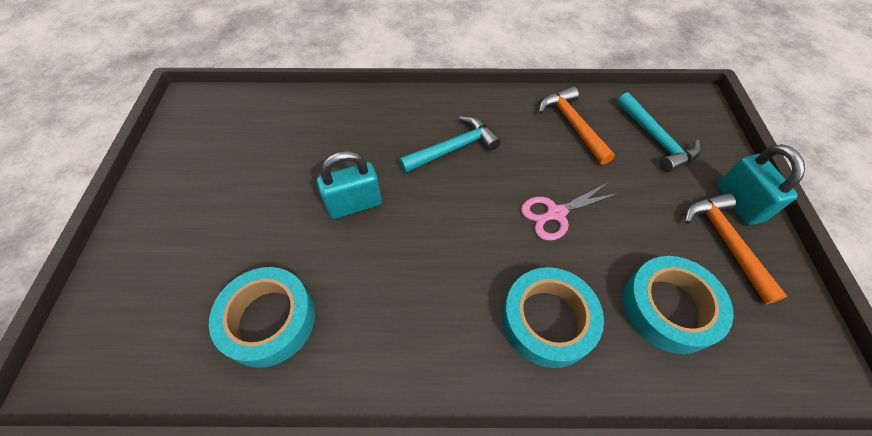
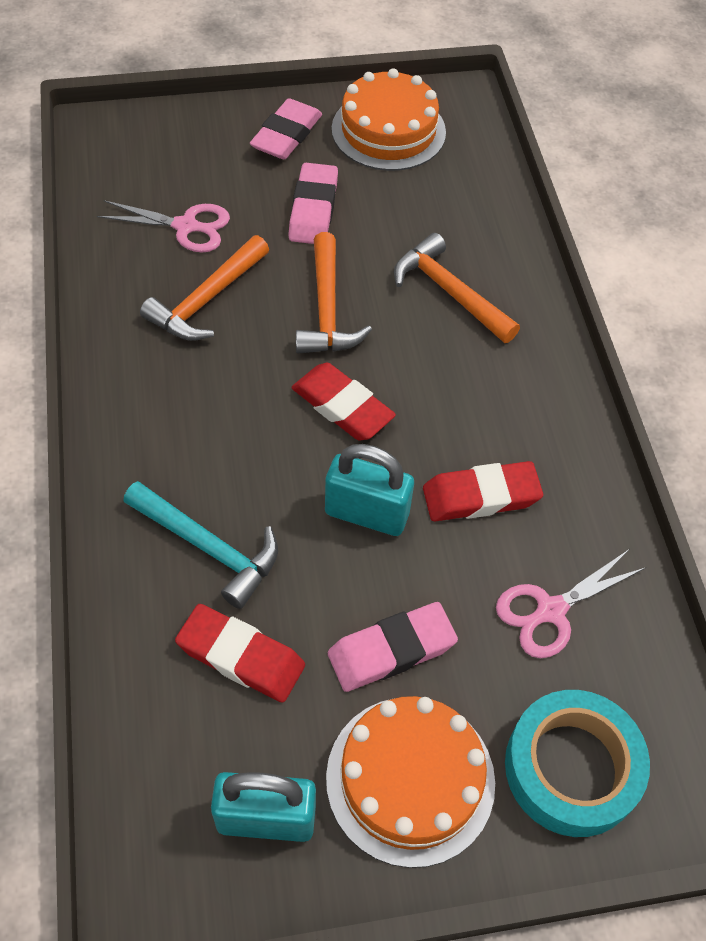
orange cake: 0 -> 2
orange hammer: 2 -> 3
pink eraser: 0 -> 3
pink scissors: 1 -> 2
red eraser: 0 -> 3
turquoise hammer: 2 -> 1
turquoise tape: 3 -> 1

